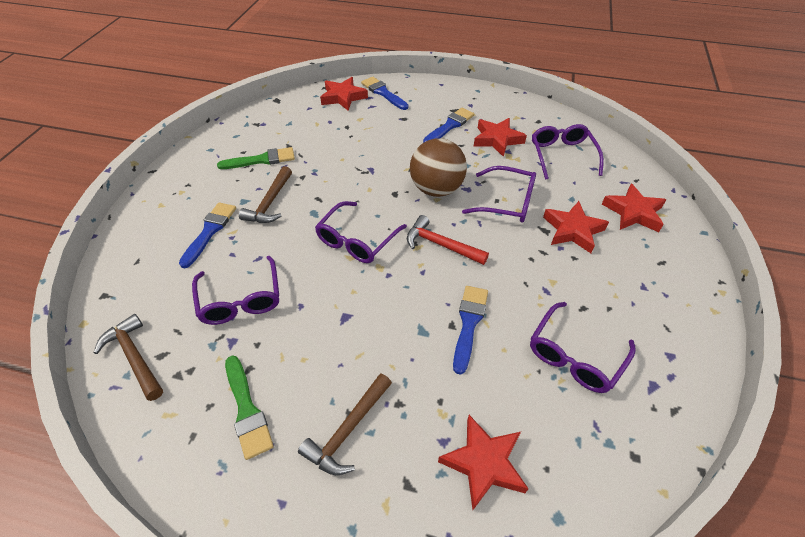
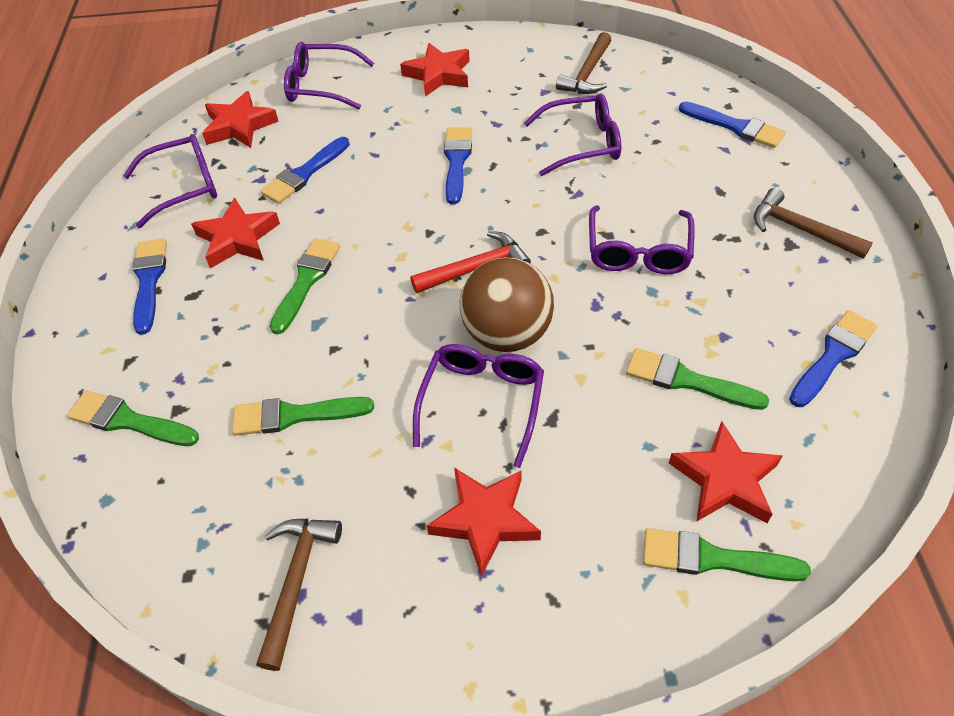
blue brush: 4 -> 5
green brush: 2 -> 5

